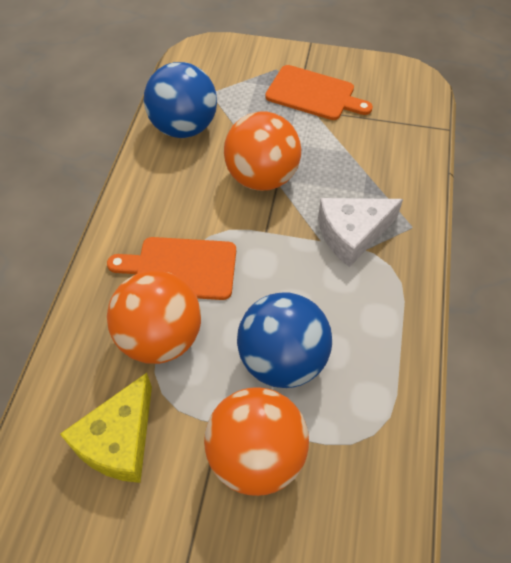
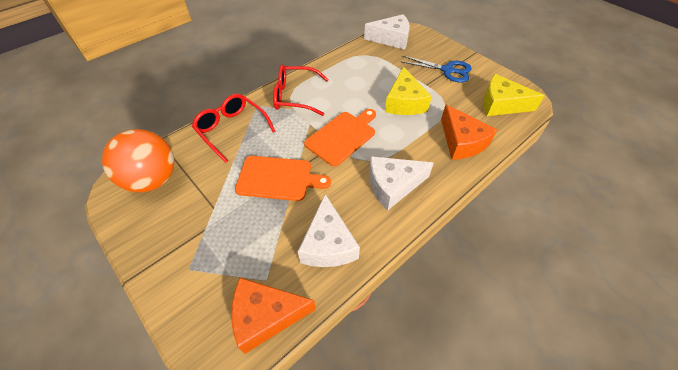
blue ball: 2 -> 0
blue scissors: 0 -> 1
orange ball: 3 -> 1
orange cheese: 0 -> 2
red glasses: 0 -> 2
white cheese: 1 -> 3
yellow cheese: 1 -> 2

